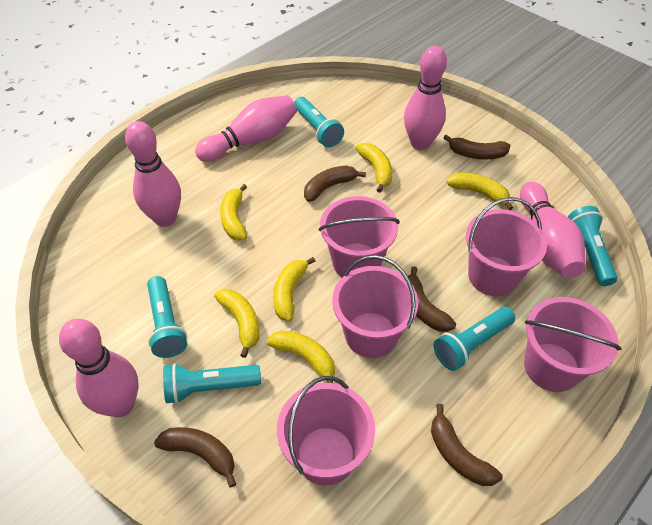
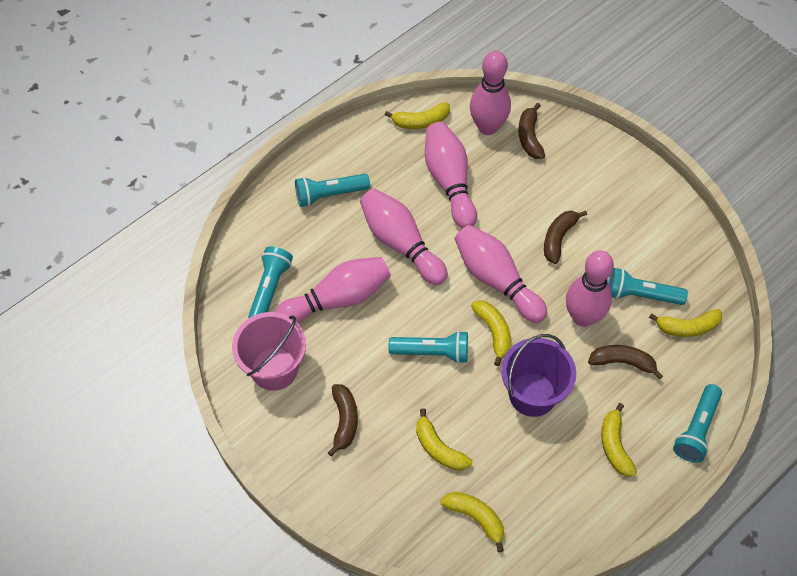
brown banana: 5 -> 4
pink bowling pin: 5 -> 6
pink bucket: 5 -> 1
purple bucket: 0 -> 1

